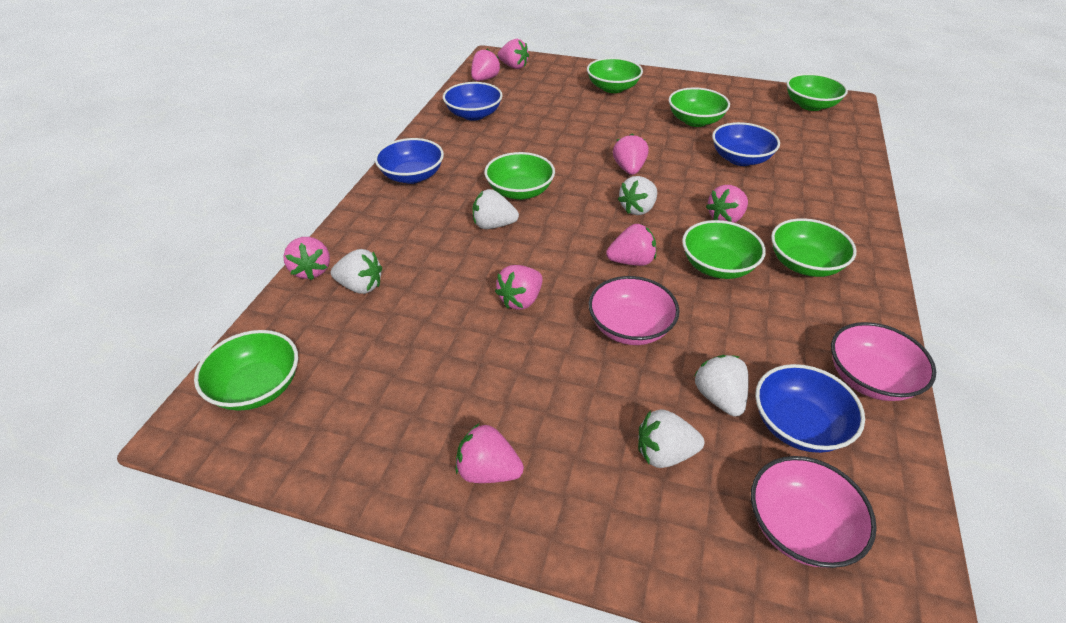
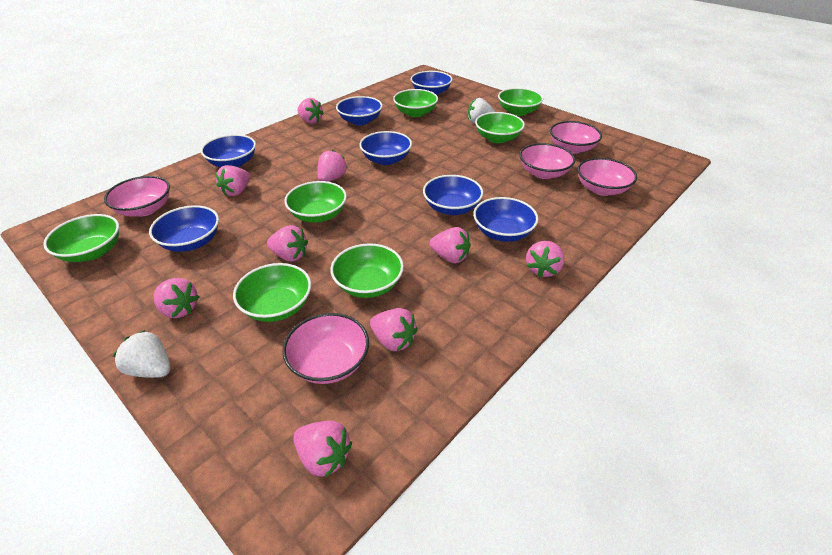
blue bowl: 4 -> 7
pink bowl: 3 -> 5
pink strawberry: 8 -> 9
white strawberry: 5 -> 2

